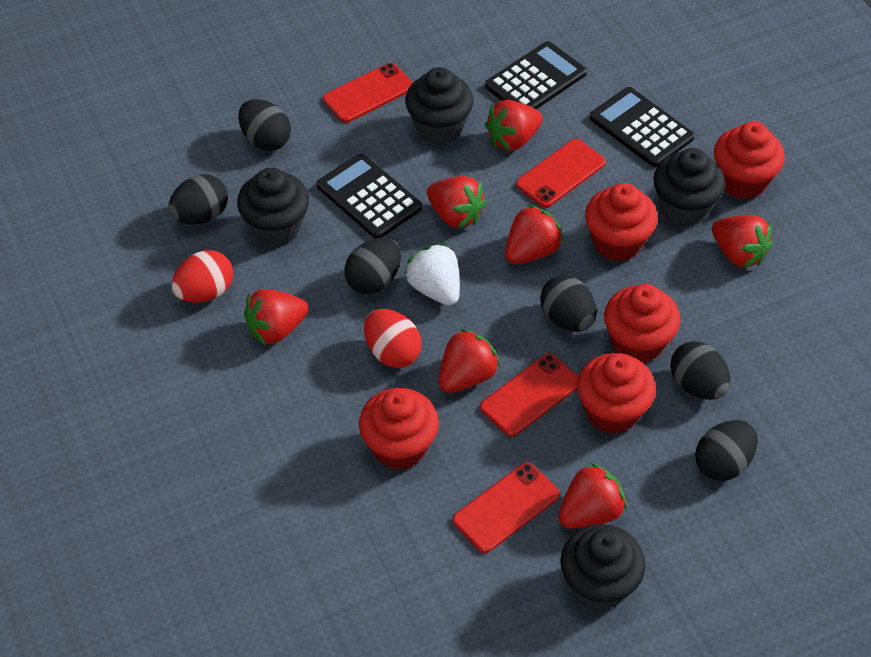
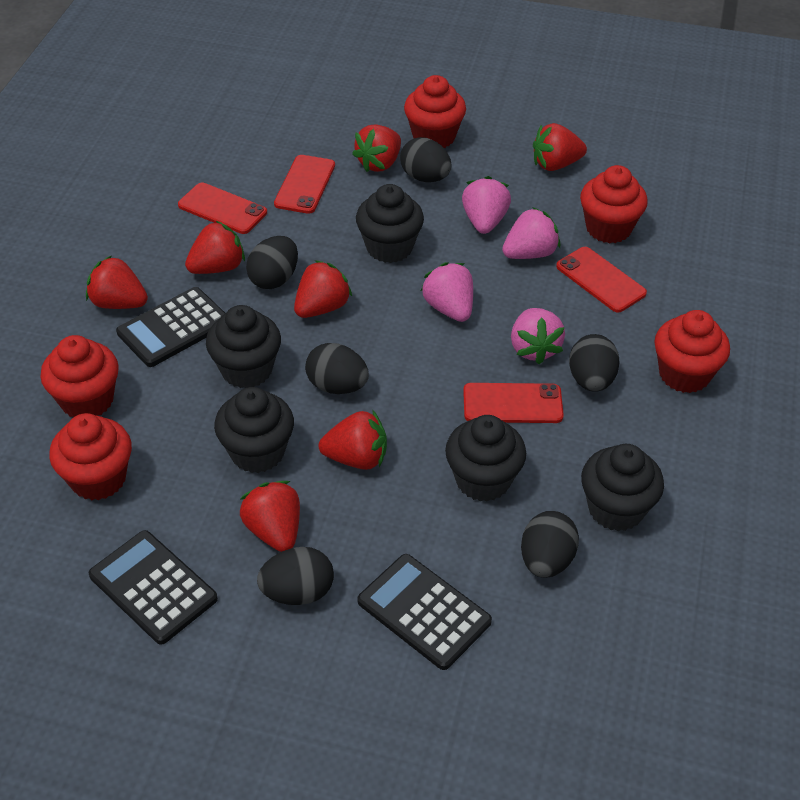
black cupcake: 4 -> 5
pink strawberry: 0 -> 4
red egg: 2 -> 0
white strawberry: 1 -> 0

